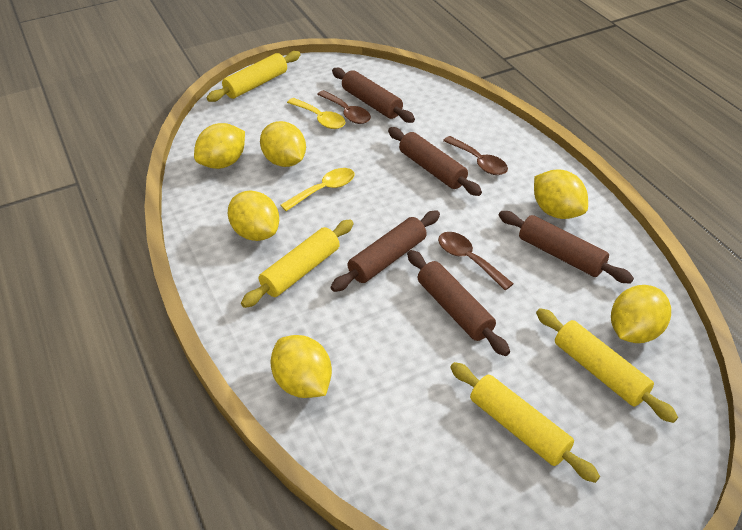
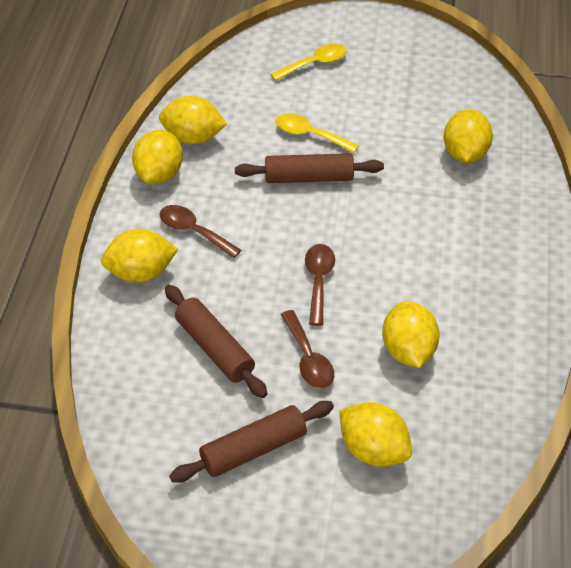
brown rolling pin: 5 -> 3
yellow rolling pin: 4 -> 0

